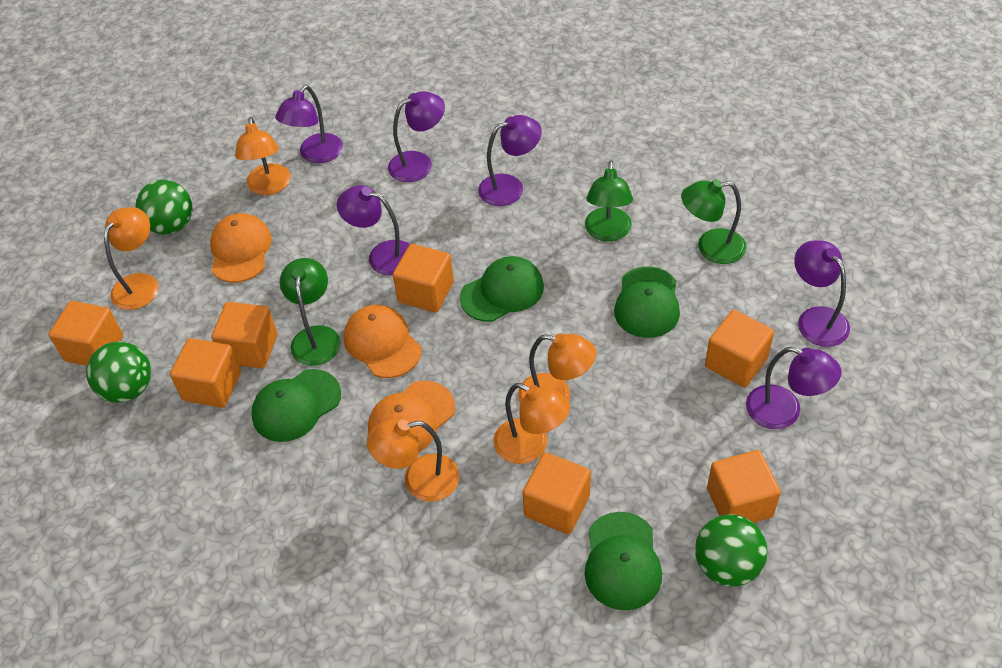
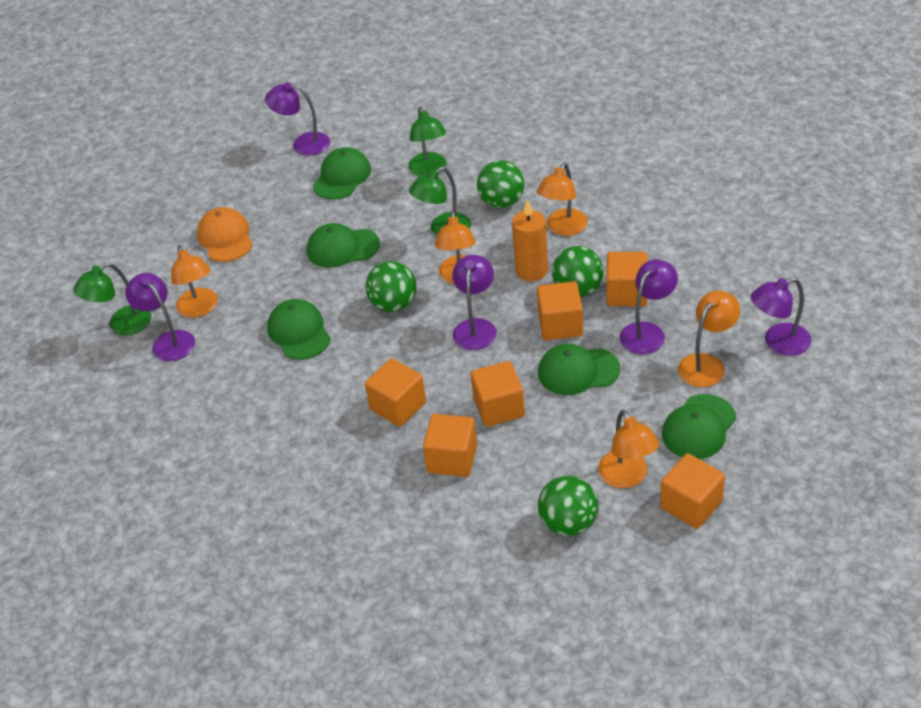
green ball: 3 -> 4
green cap: 4 -> 5
orange candle: 0 -> 1
orange cap: 3 -> 1
orange cube: 7 -> 6
purple lamp: 6 -> 5

